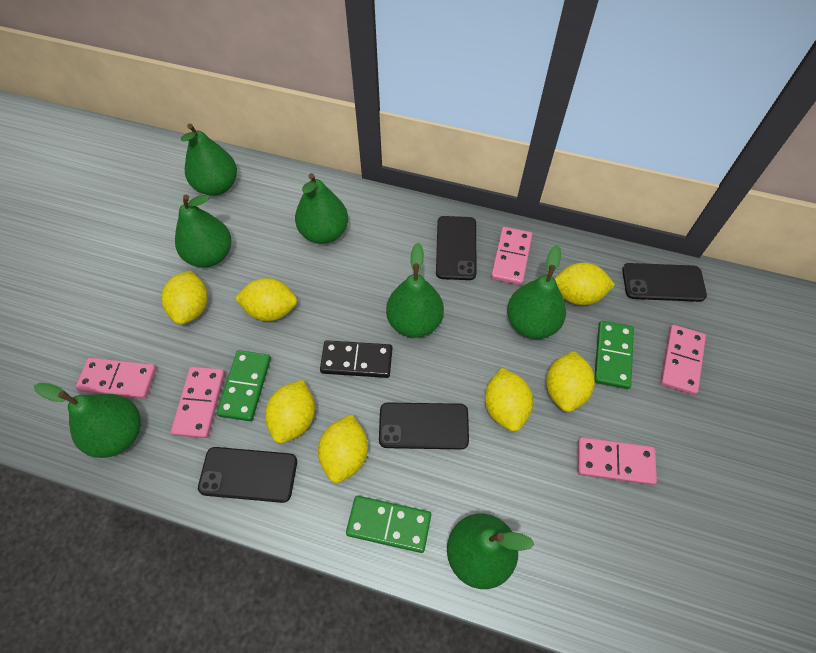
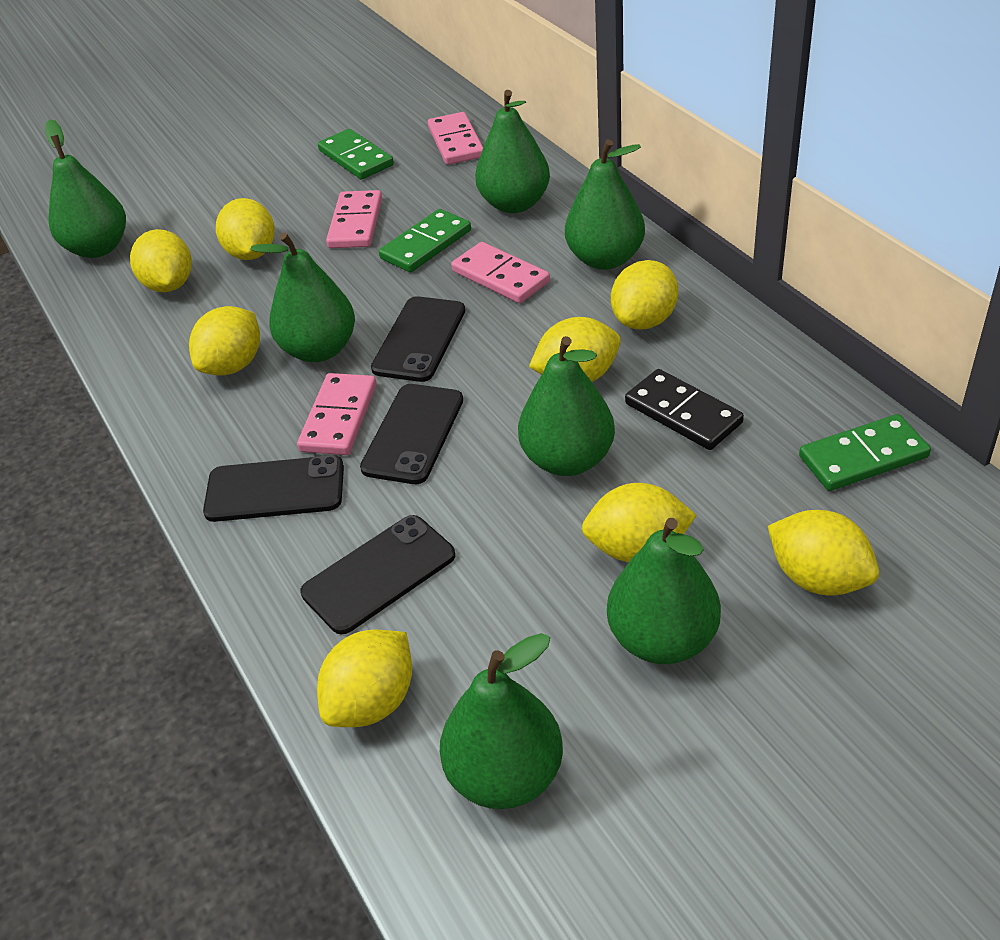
pink domino: 5 -> 4
yellow lemon: 7 -> 8

